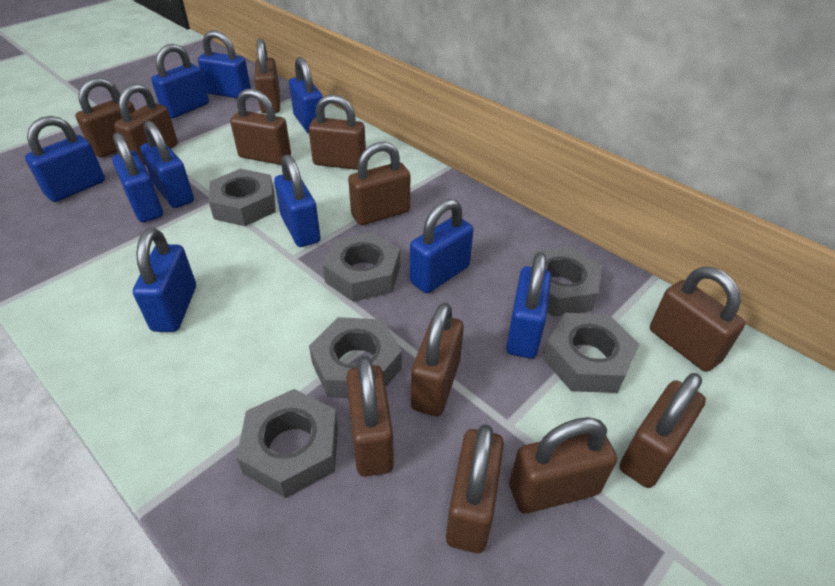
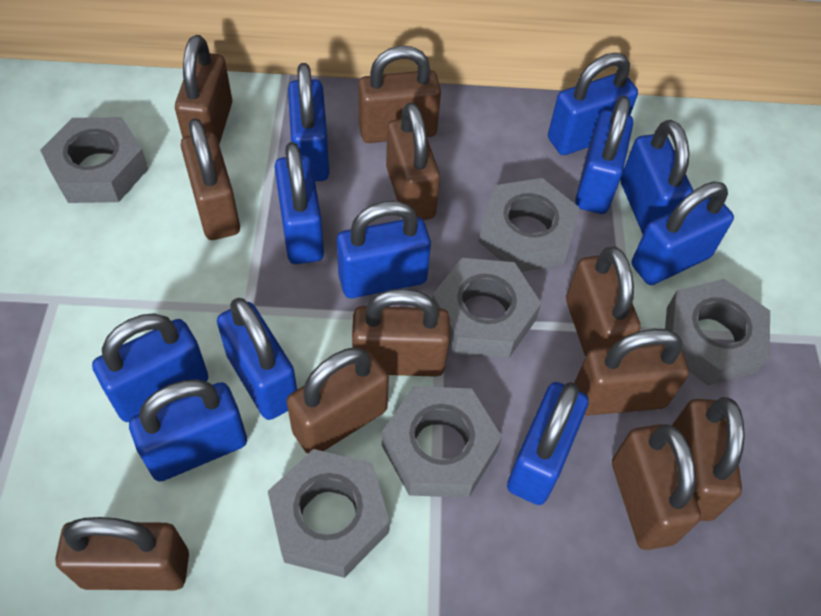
blue padlock: 10 -> 11
brown padlock: 12 -> 11

